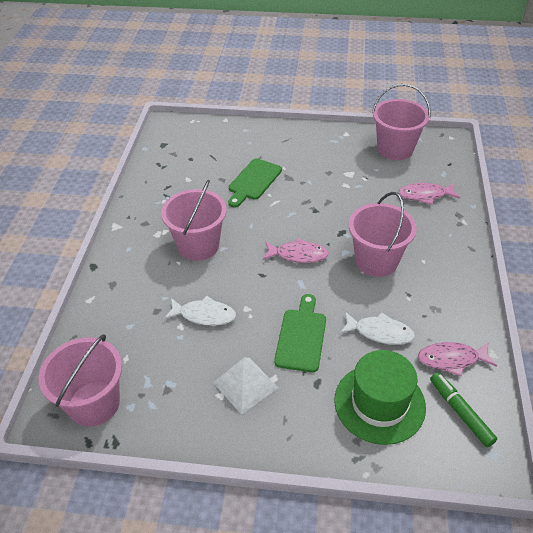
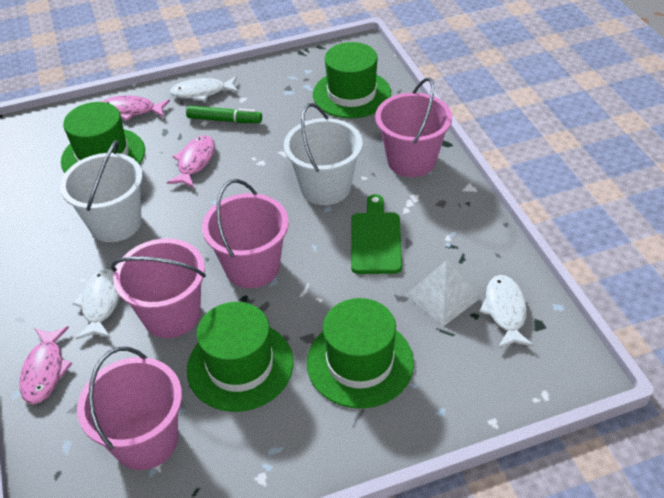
green cutting board: 2 -> 1
green hat: 1 -> 4
white bucket: 0 -> 2
white fish: 2 -> 3

